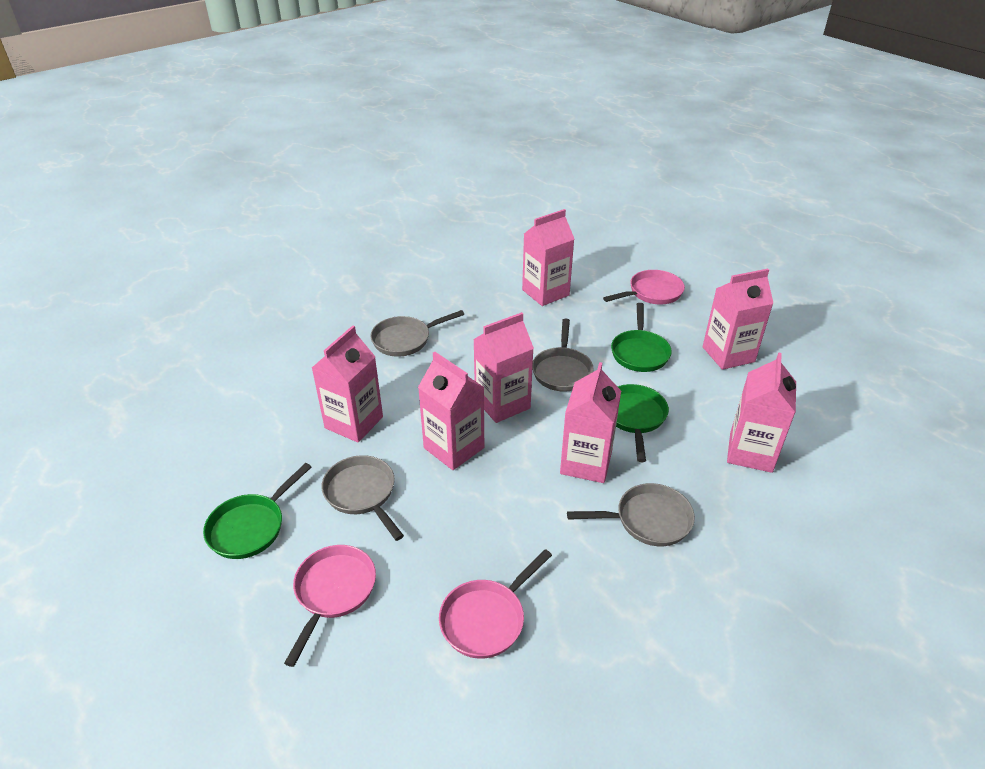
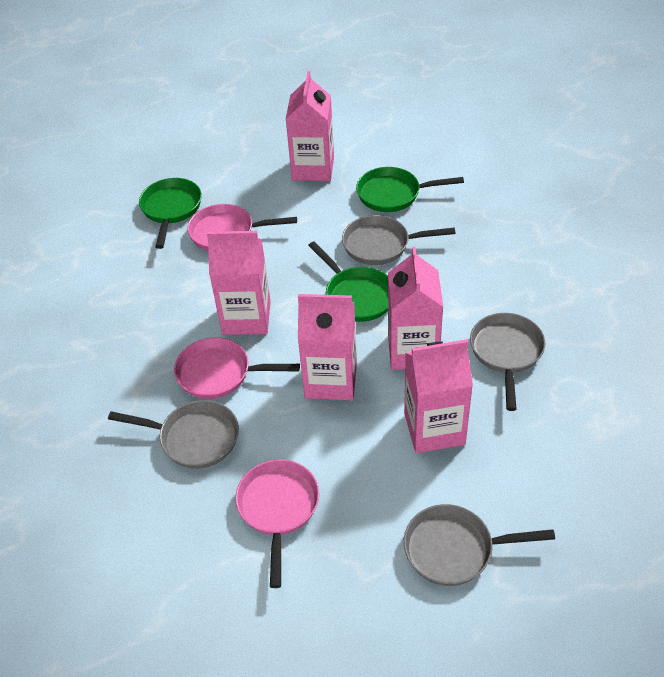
pink carton: 7 -> 5

